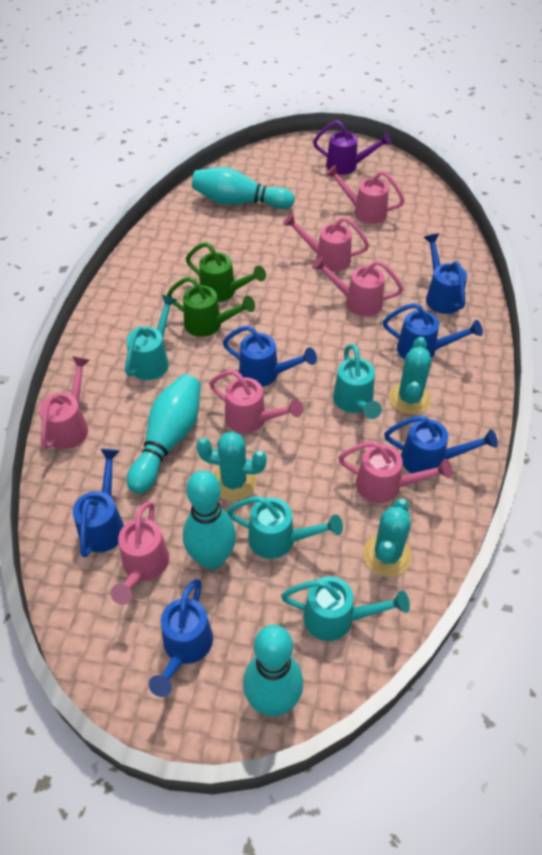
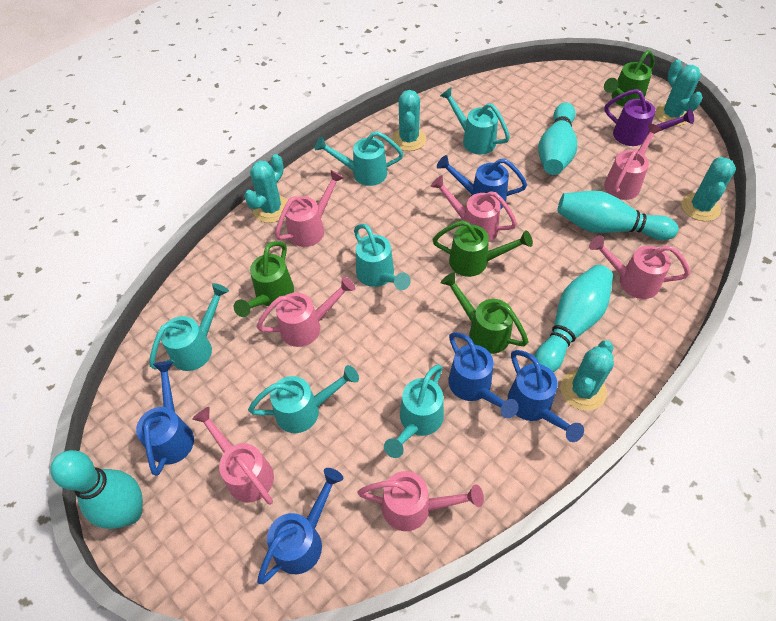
blue watering can: 6 -> 5
green watering can: 2 -> 4
turquoise cactus: 3 -> 5
turquoise watering can: 4 -> 6

